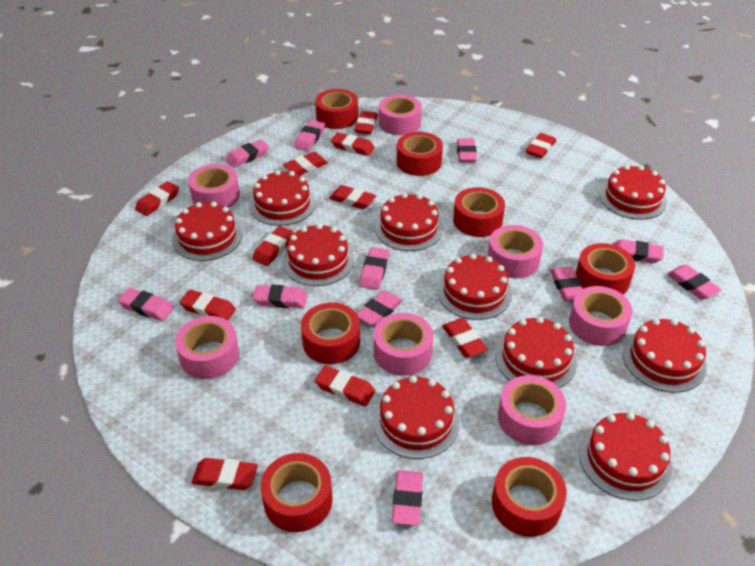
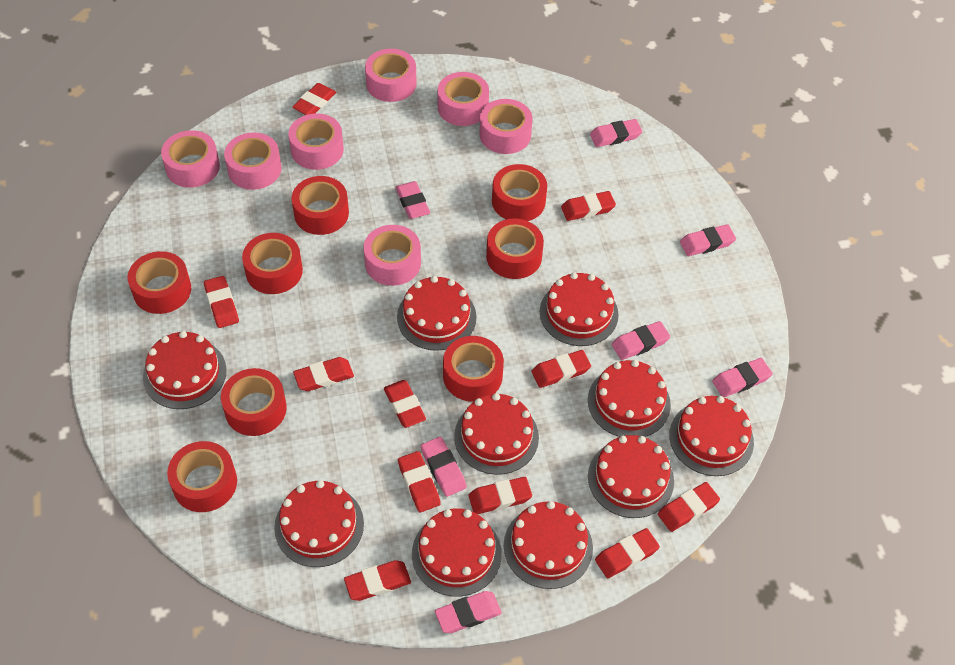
pink eraser: 11 -> 7
red tape: 7 -> 8

